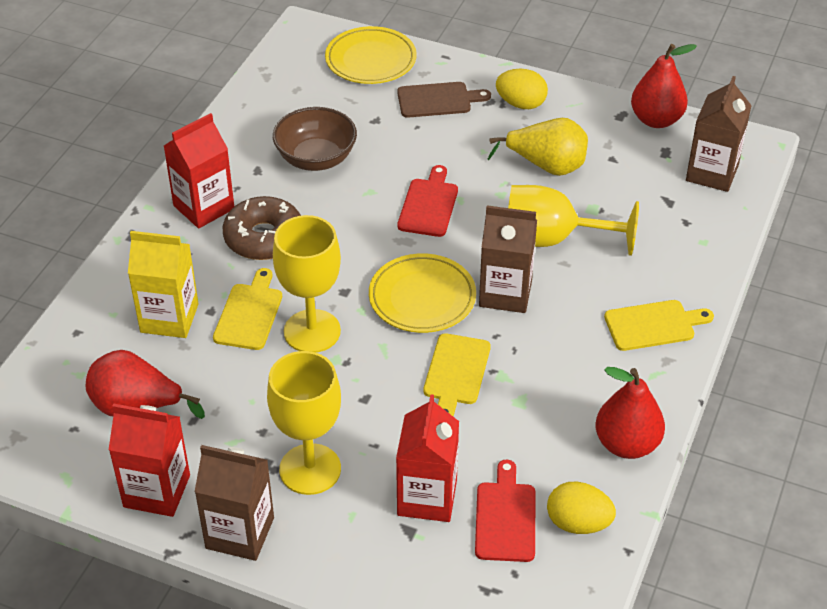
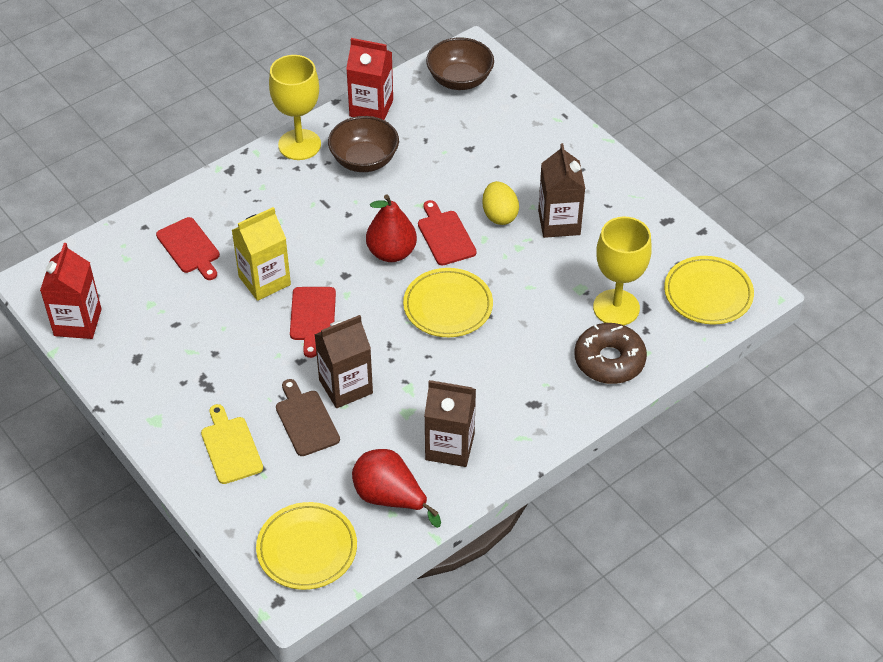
brown bowl: 1 -> 2
red carton: 3 -> 2
red cutting board: 2 -> 3
red pear: 3 -> 2
yellow cutting board: 3 -> 1
yellow egg: 2 -> 1
yellow goblet: 3 -> 2
yellow pear: 1 -> 0
yellow plate: 2 -> 3

